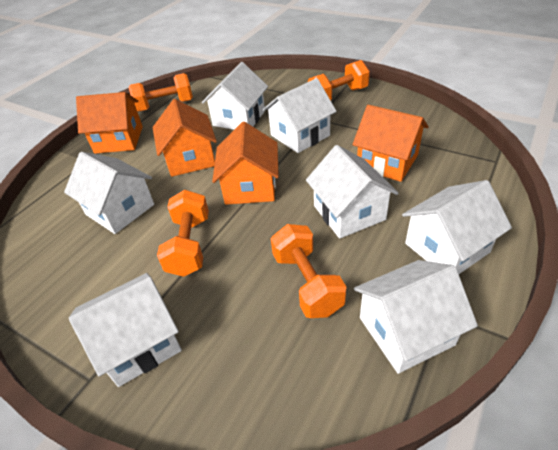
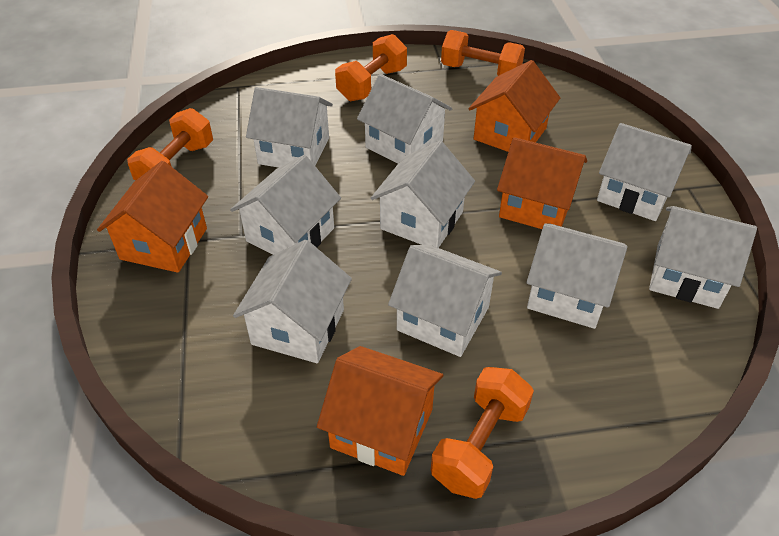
white house: 7 -> 9

